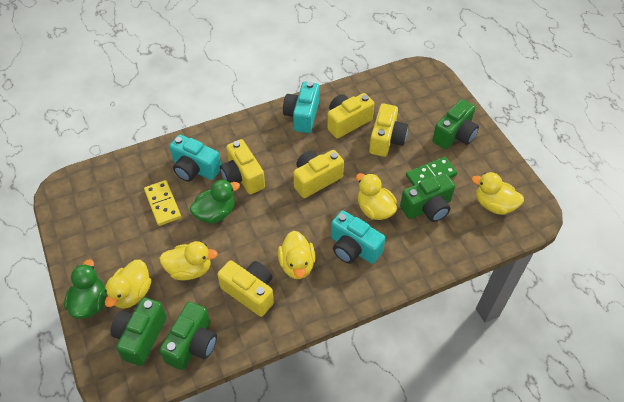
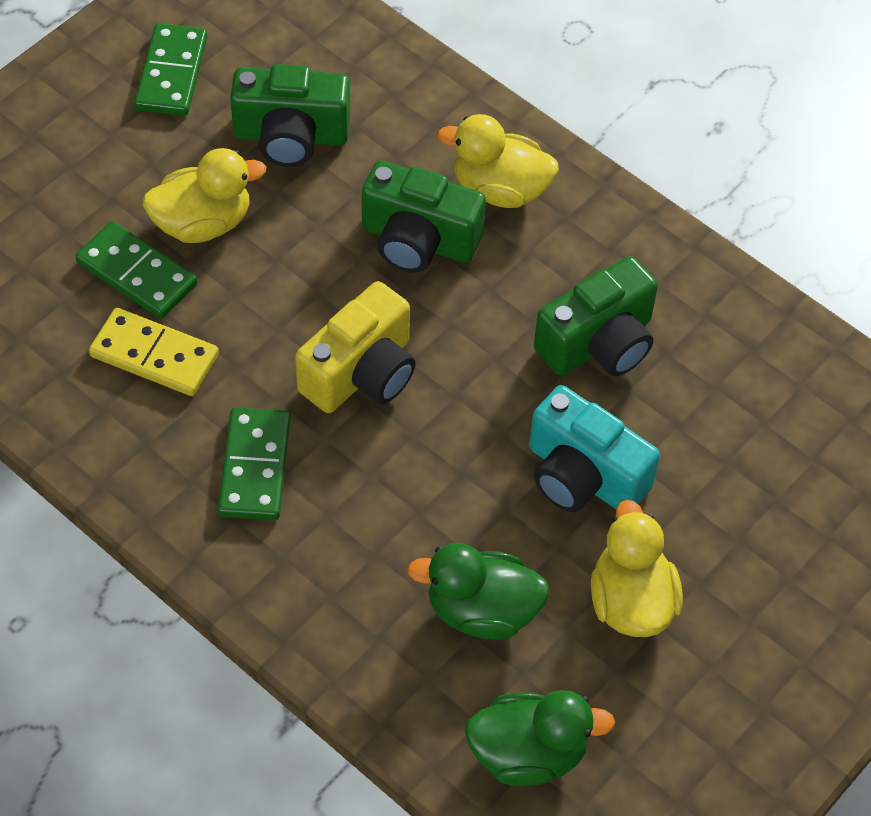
green camera: 4 -> 3
green domino: 1 -> 3
turquoise camera: 3 -> 1
yellow camera: 5 -> 1
yellow duck: 5 -> 3

